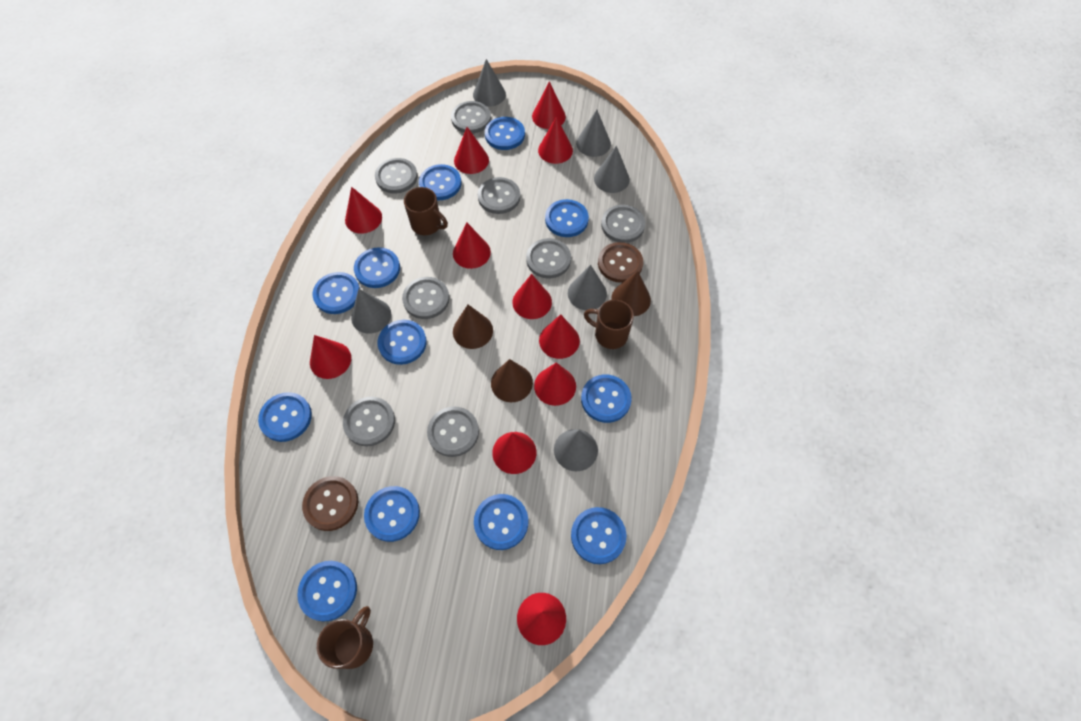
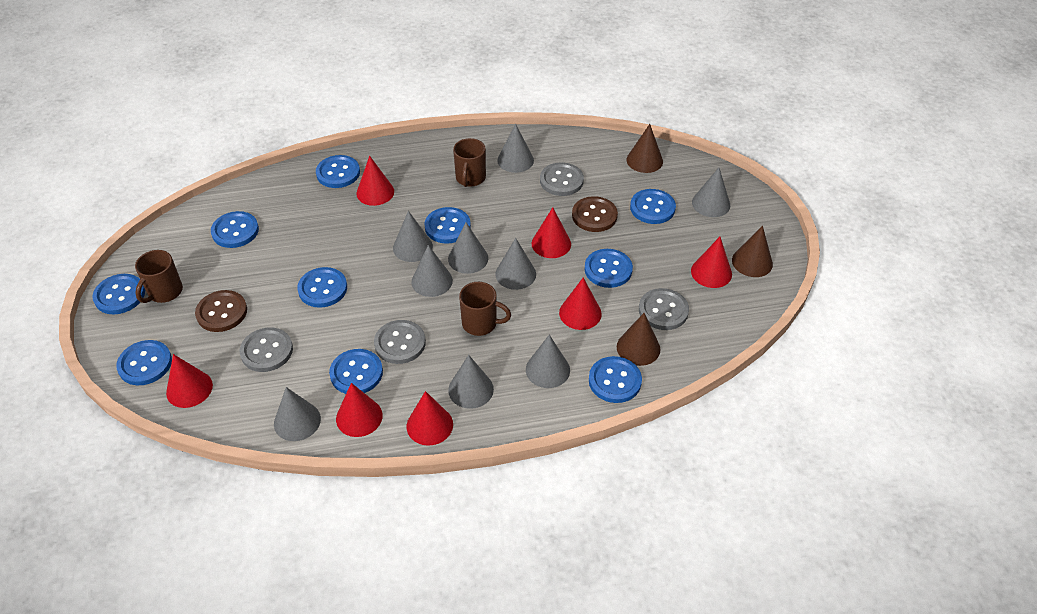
blue button: 12 -> 10
grey button: 8 -> 4
grey cone: 6 -> 9
red cone: 11 -> 7

